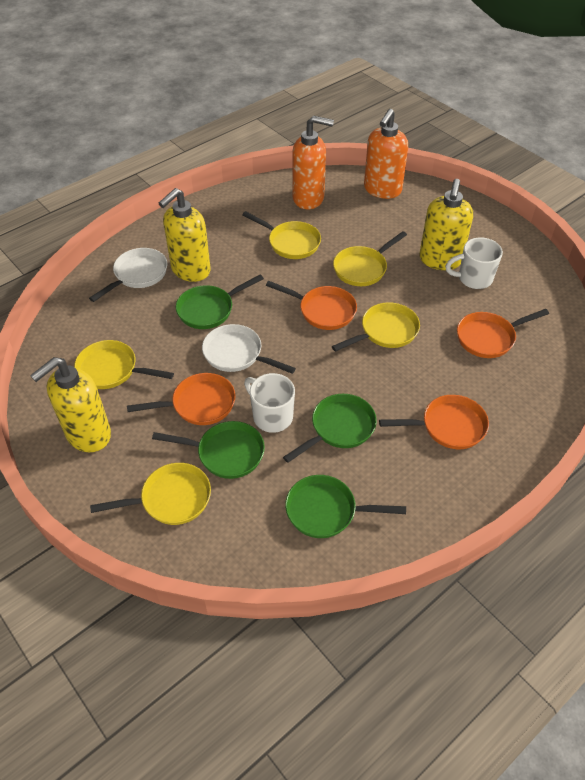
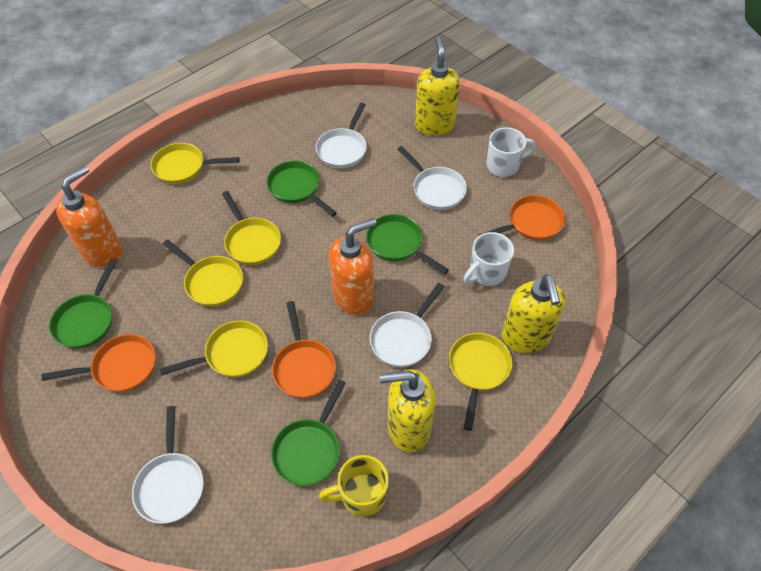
orange pan: 4 -> 3
white pan: 2 -> 4
yellow mug: 0 -> 1

